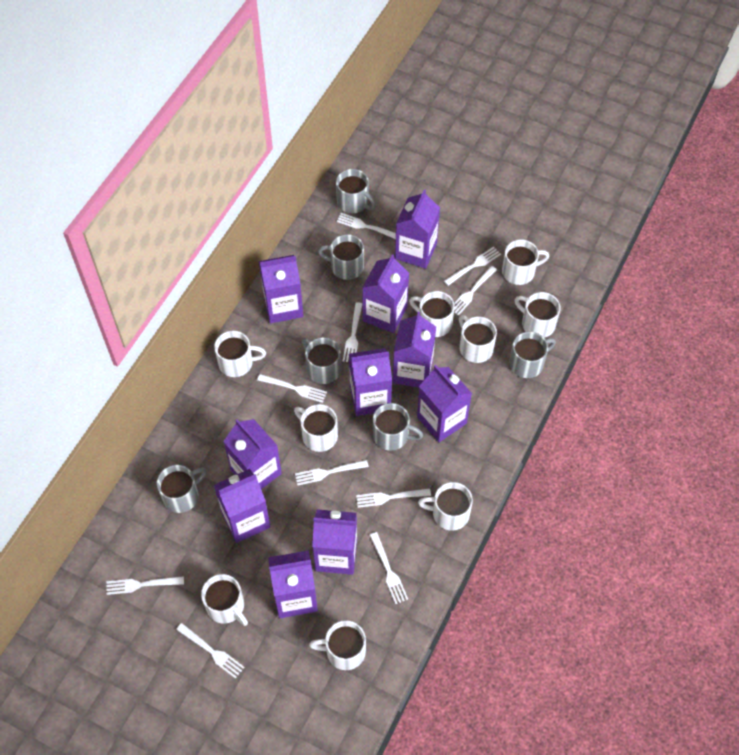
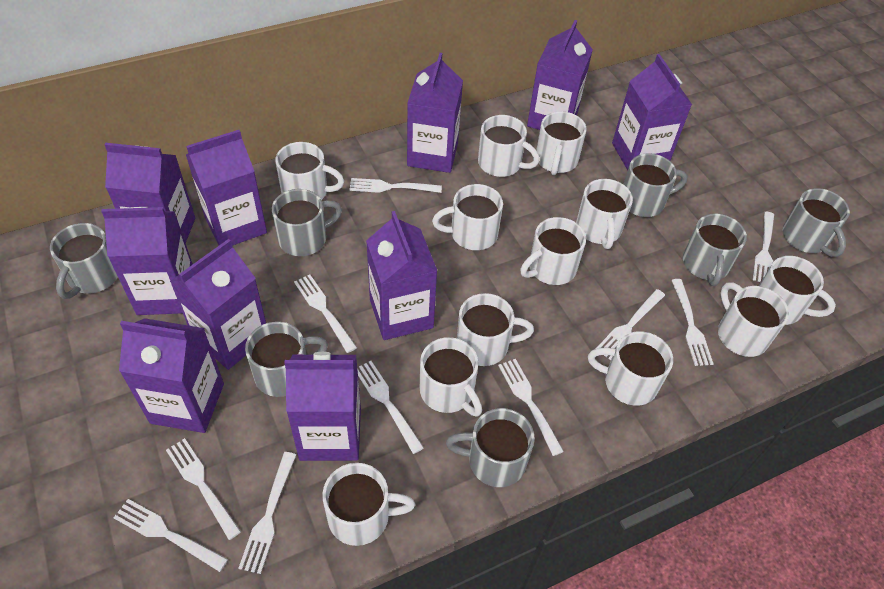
grey mug: 6 -> 7
white mug: 9 -> 12

